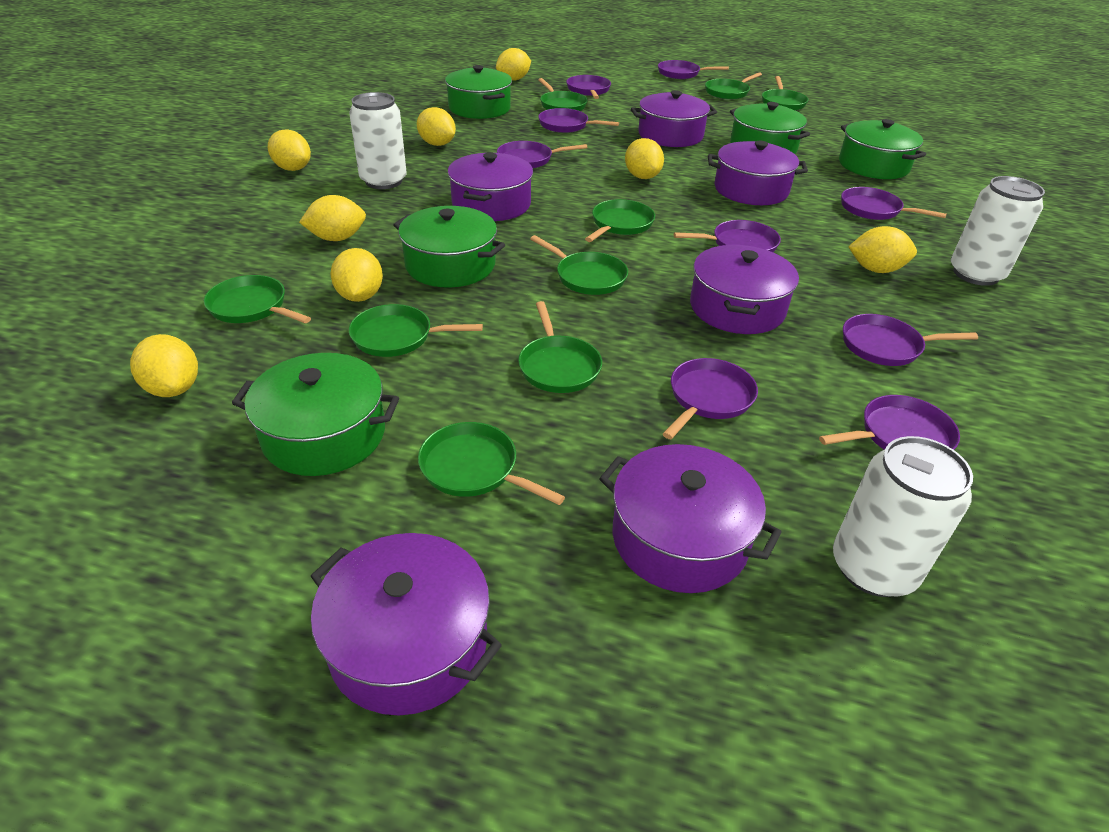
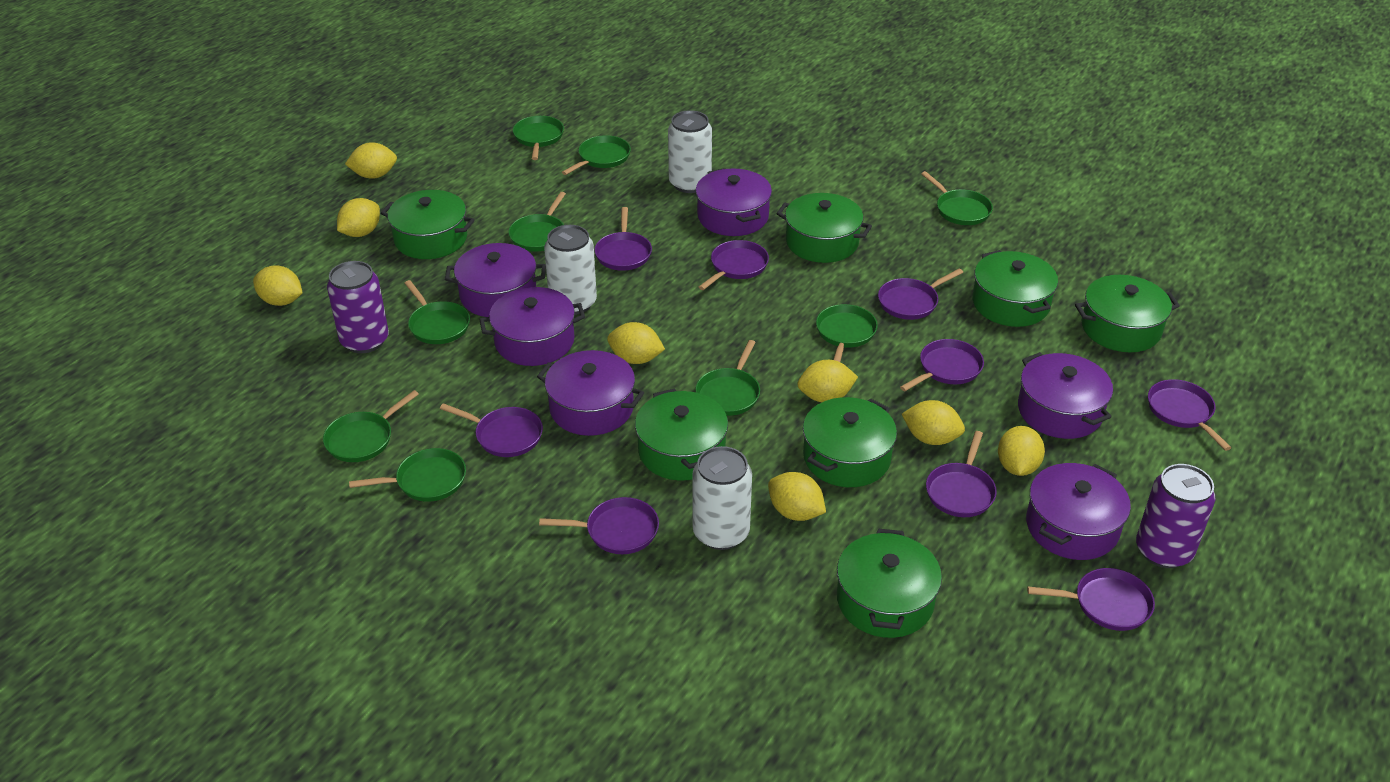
green pot: 5 -> 7
purple can: 0 -> 2

